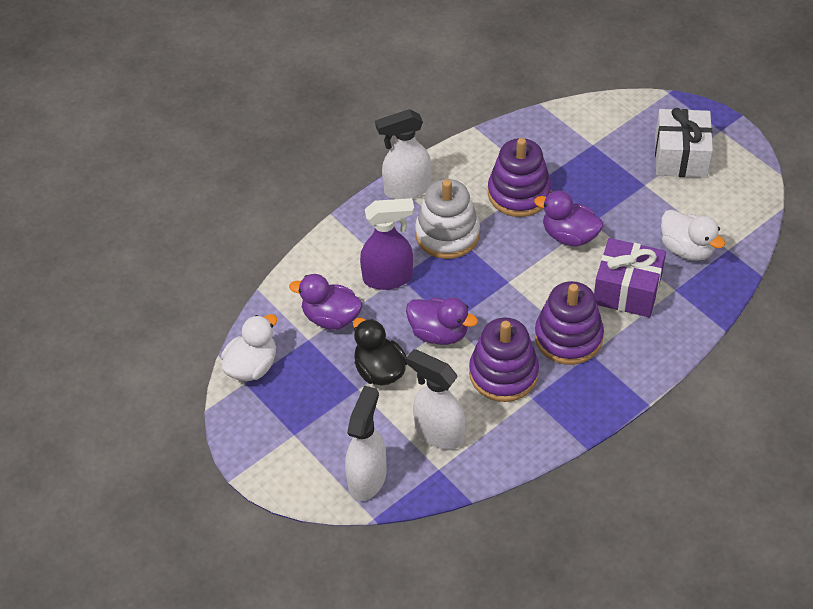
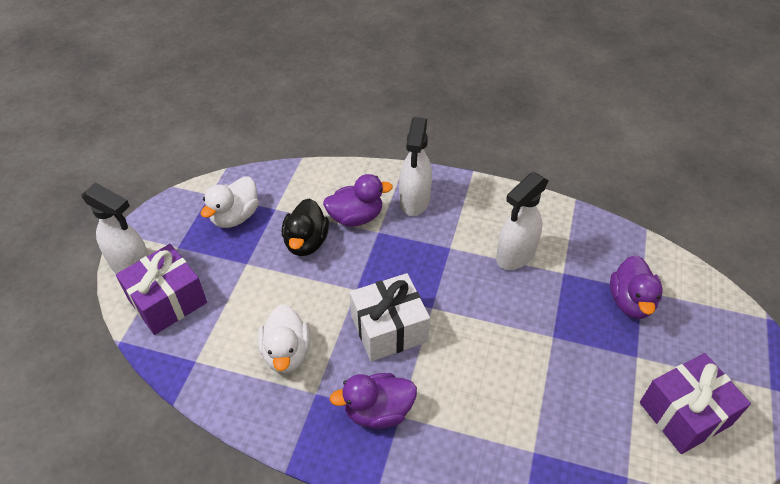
purple gift: 1 -> 2
purple spray bottle: 1 -> 0
purple stacking toy: 3 -> 0
white stacking toy: 1 -> 0

